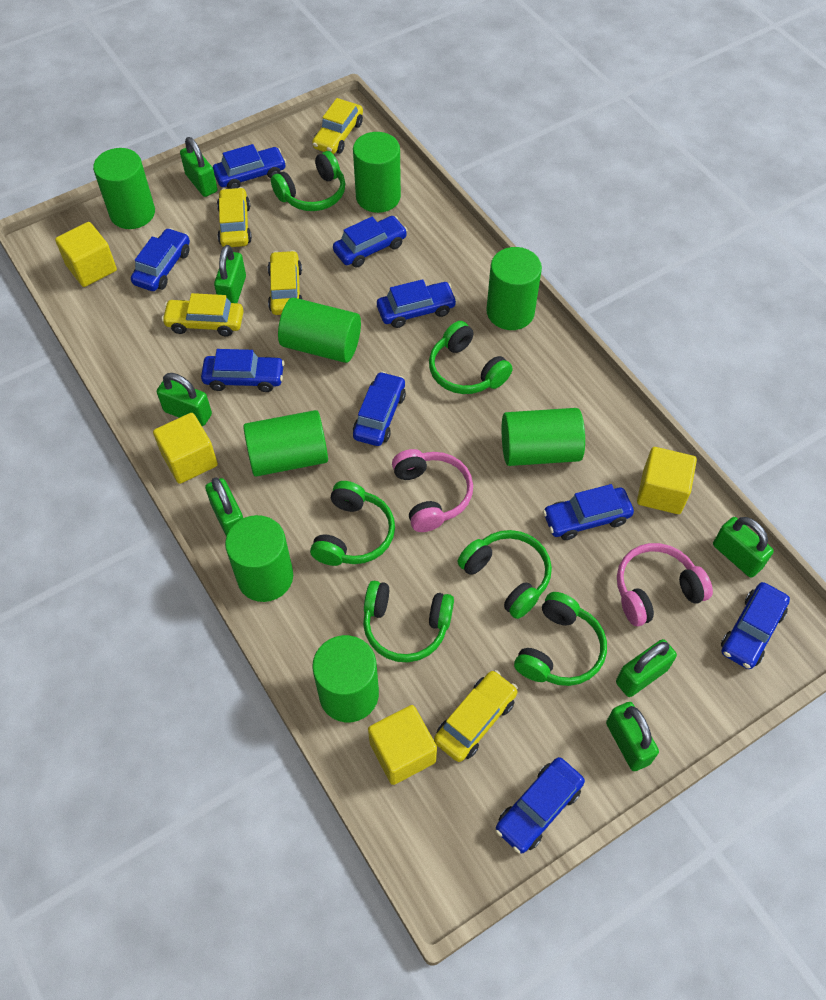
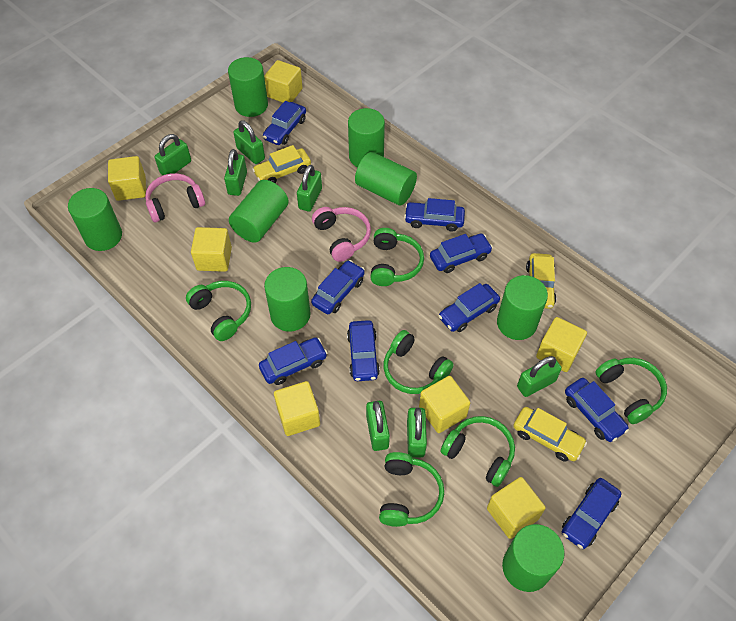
yellow car: 5 -> 3
yellow cube: 4 -> 7

